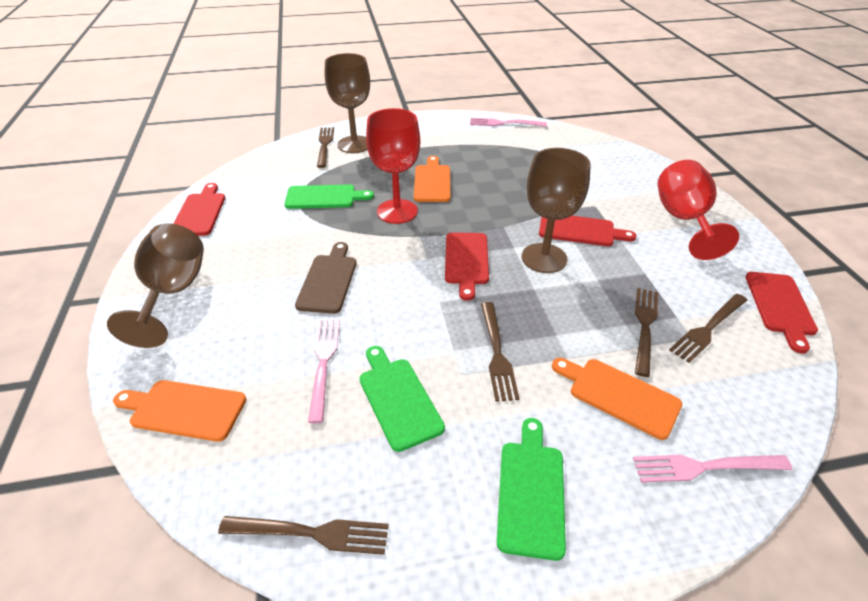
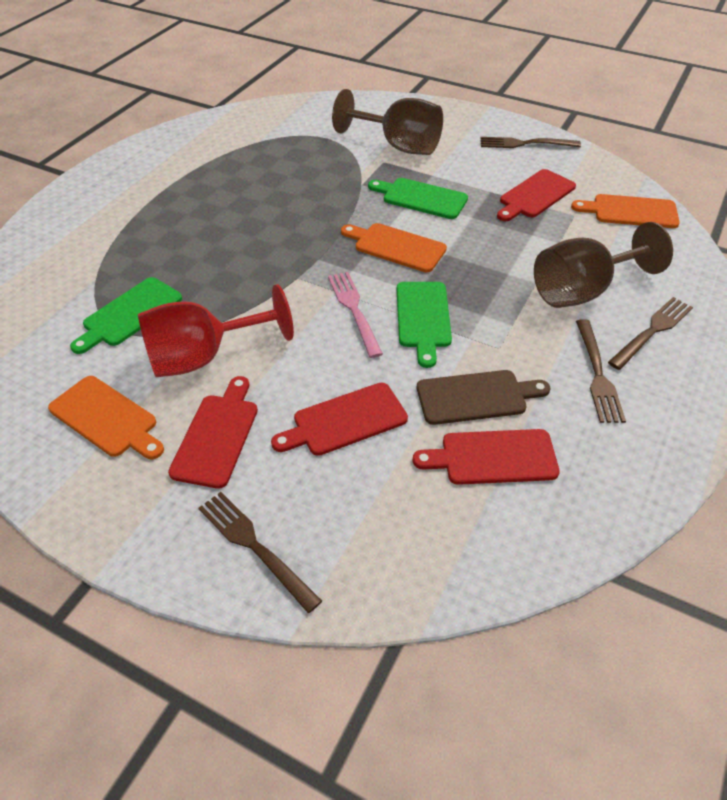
brown fork: 5 -> 4
brown goblet: 3 -> 2
pink fork: 3 -> 1
red goblet: 2 -> 1

